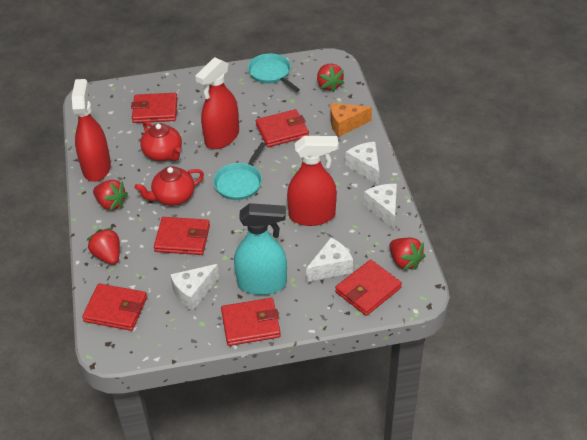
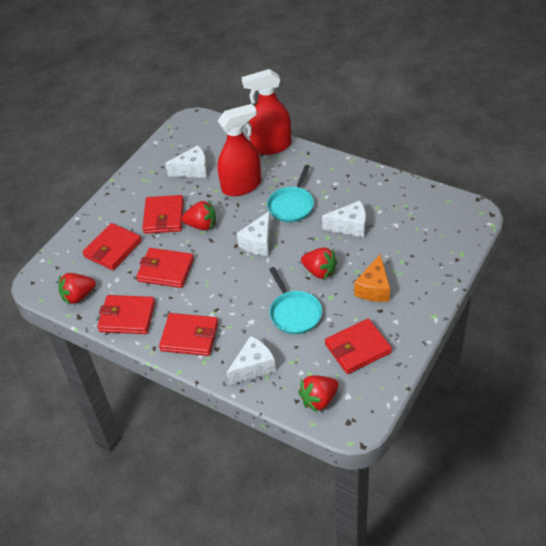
red spray bottle: 3 -> 2
red teapot: 2 -> 0
turquoise spray bottle: 1 -> 0

